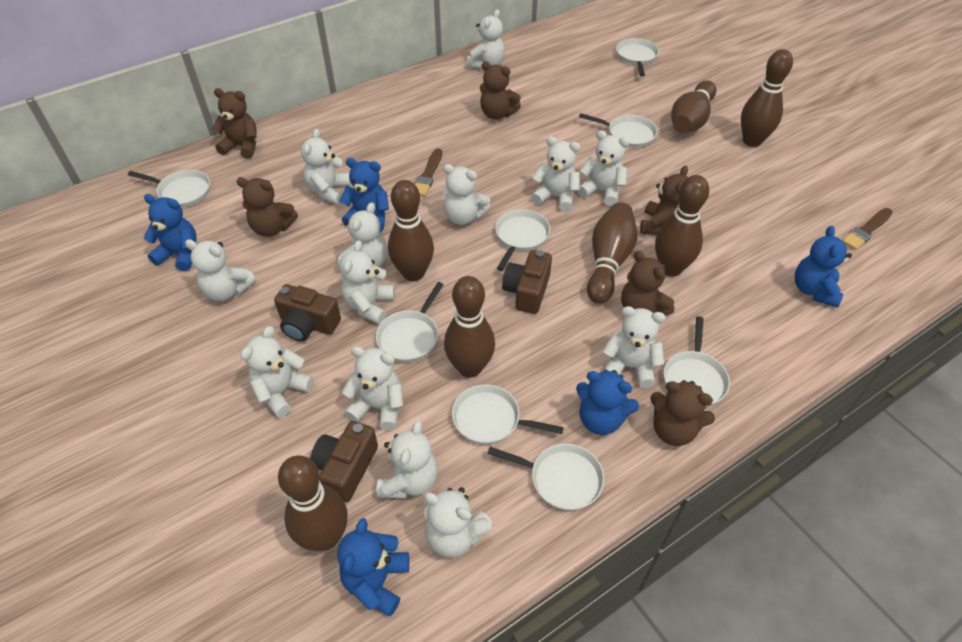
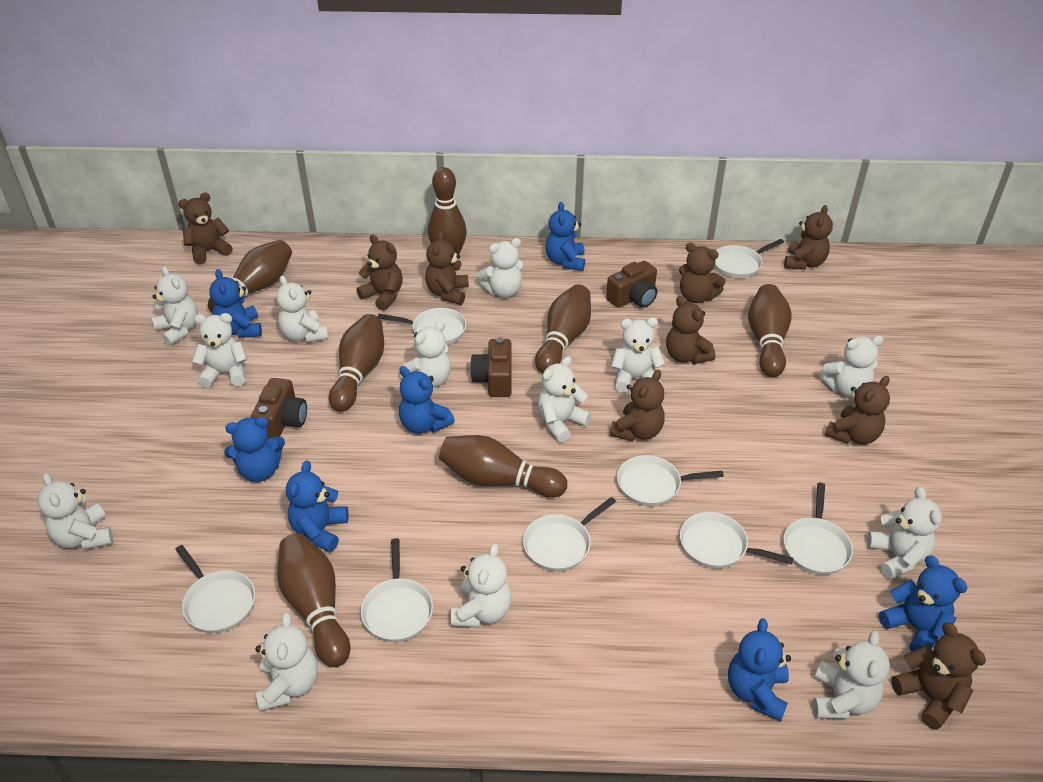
blue teddy bear: 5 -> 7
brown brush: 2 -> 0
brown teddy bear: 6 -> 9

